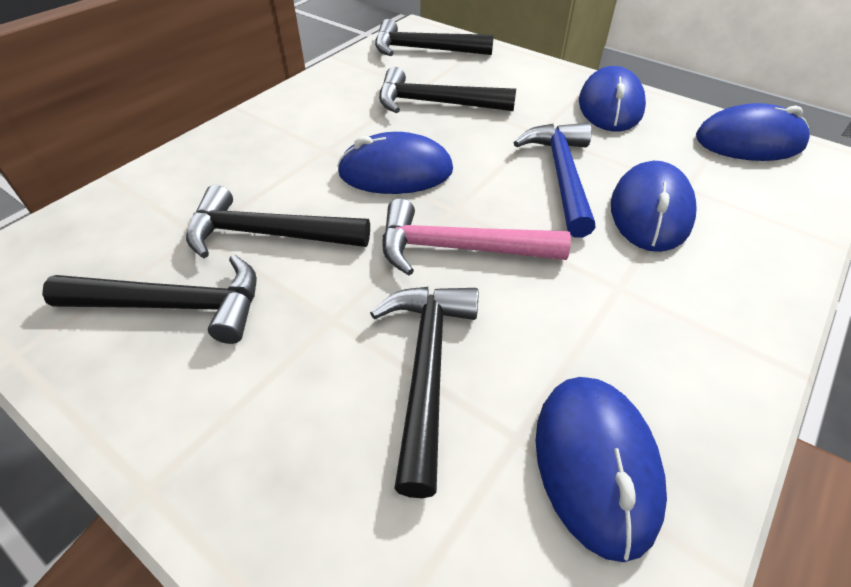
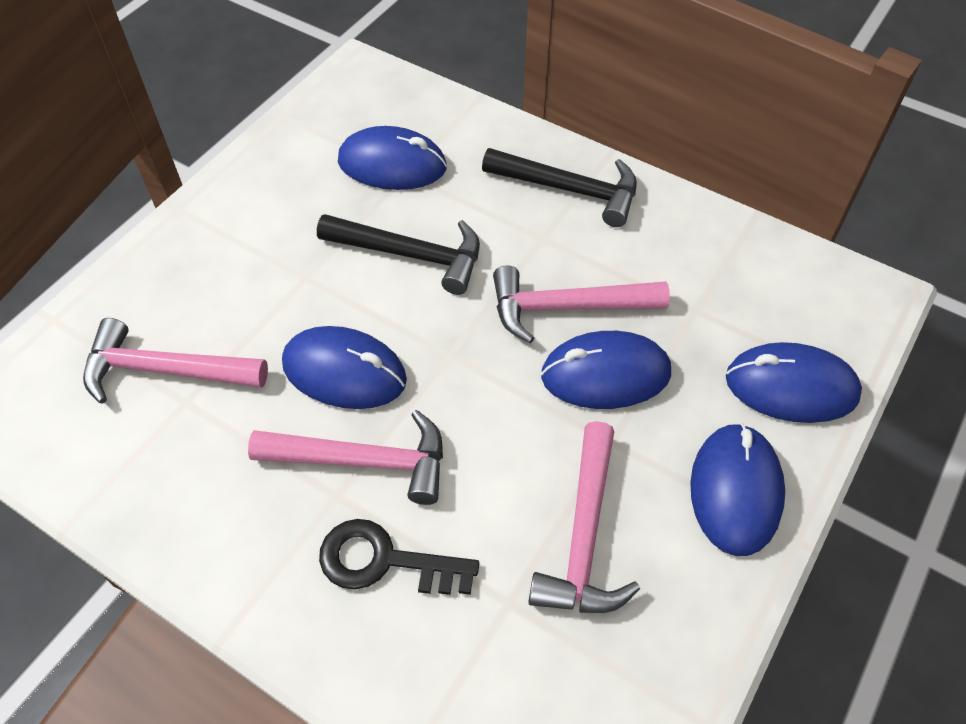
black hammer: 5 -> 2
black key: 0 -> 1
blue hammer: 1 -> 0
pink hammer: 1 -> 4

